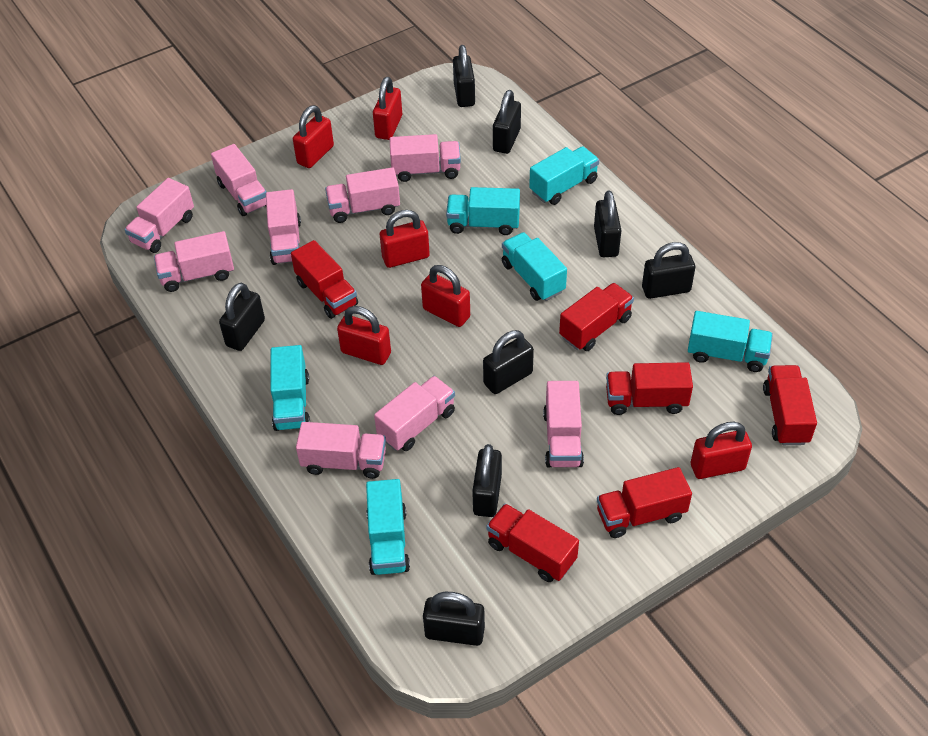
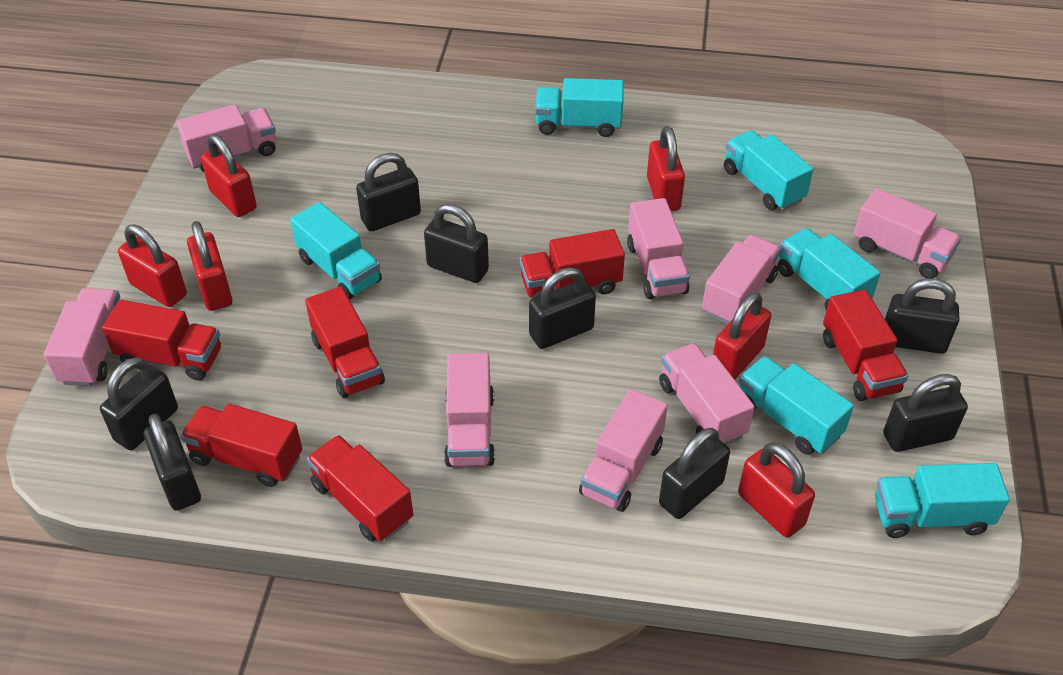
pink truck: 9 -> 8

